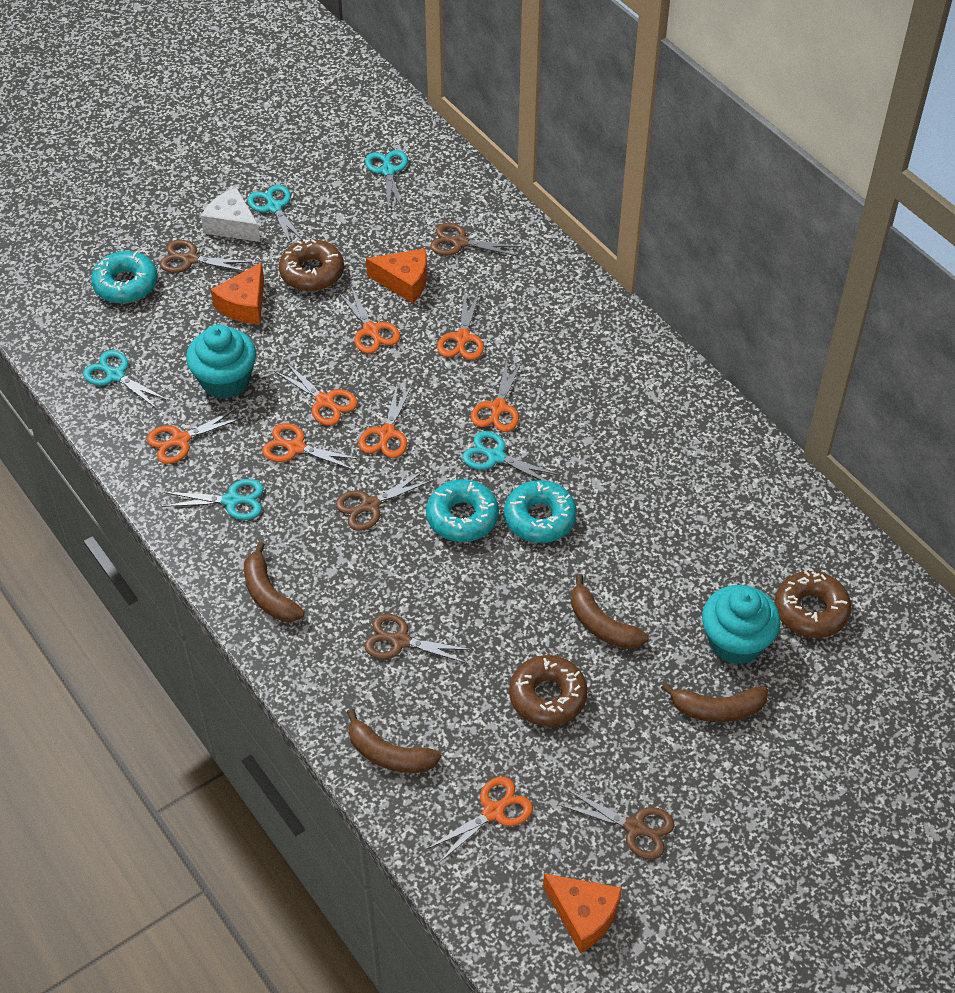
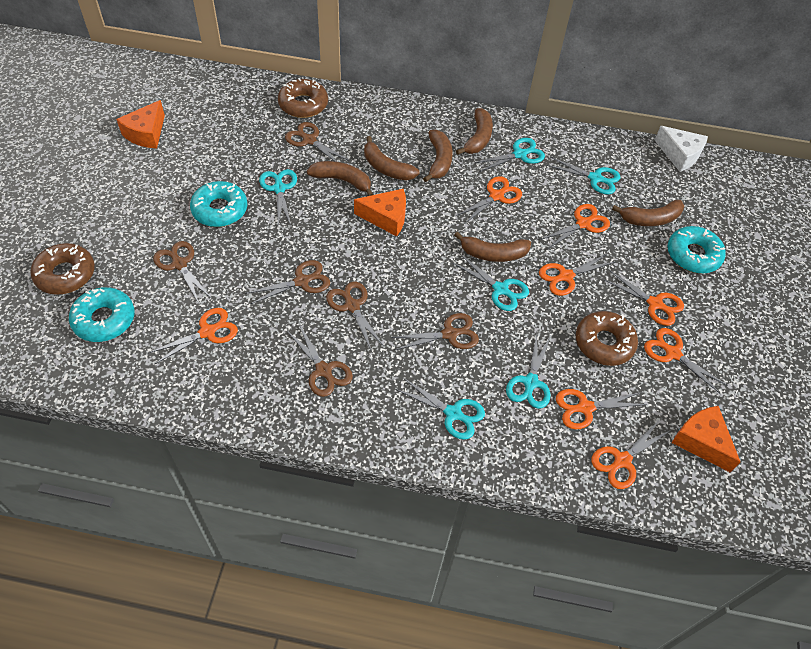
brown banana: 4 -> 6
brown scissors: 5 -> 6
turquoise cupcake: 2 -> 0
turquoise scissors: 5 -> 6

